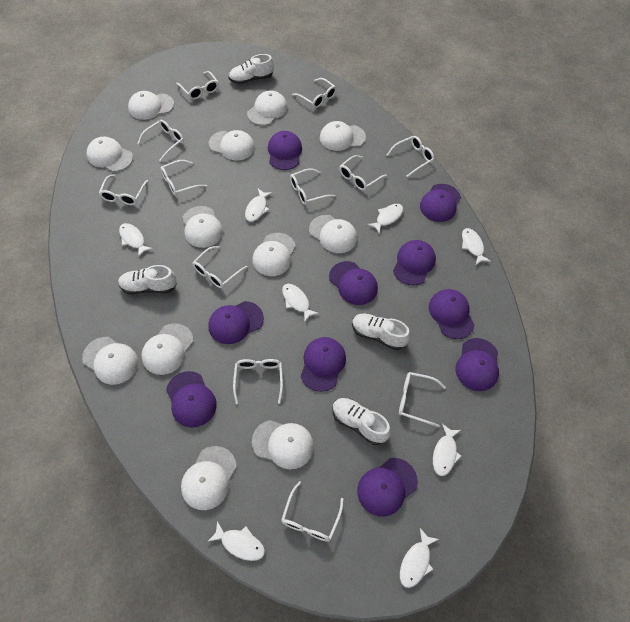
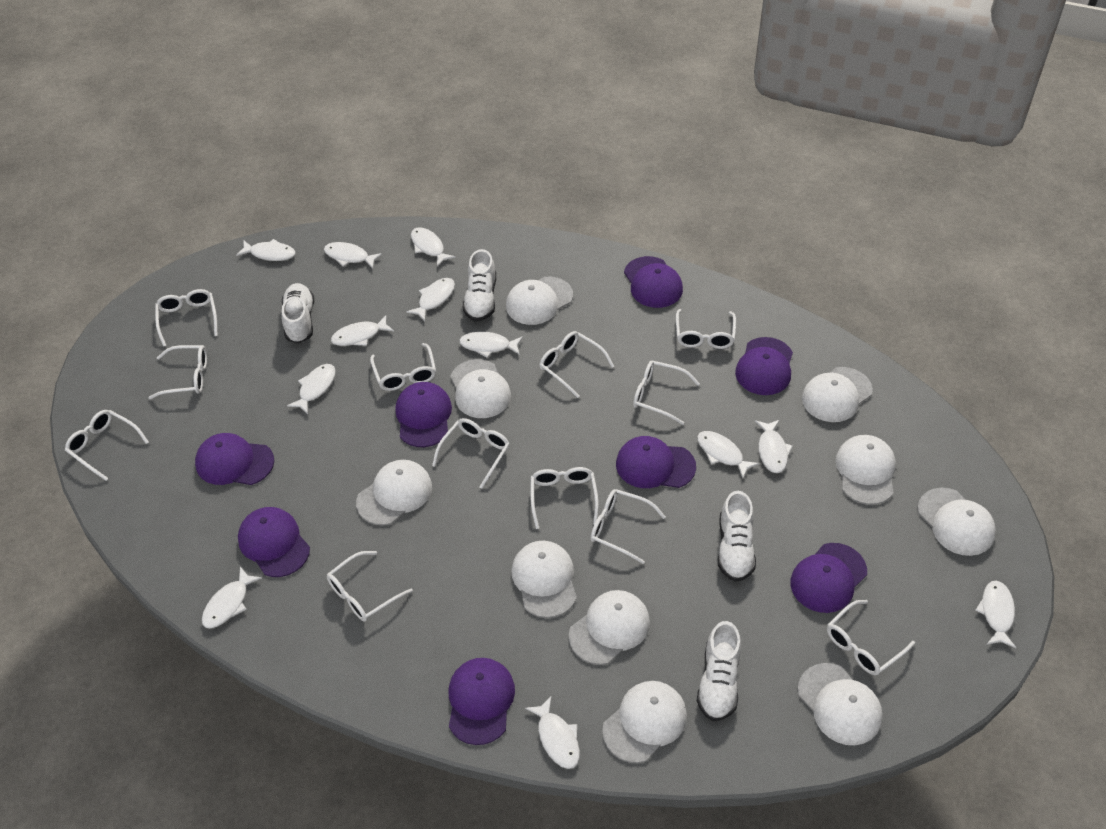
purple cap: 10 -> 8
white cap: 12 -> 10
white fish: 8 -> 12

